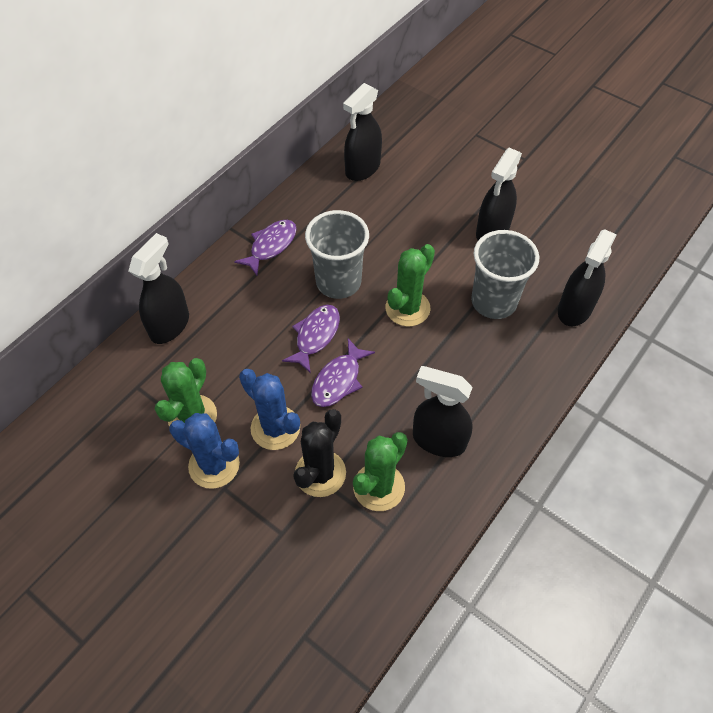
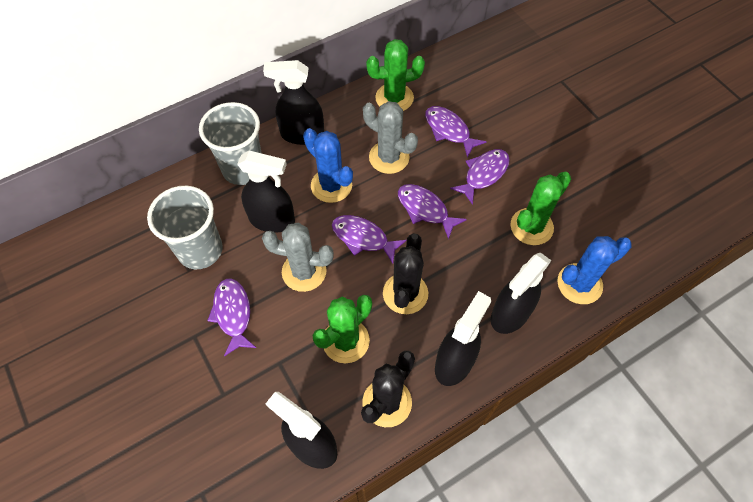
black cactus: 1 -> 2
grey cactus: 0 -> 2
purple fish: 3 -> 5

